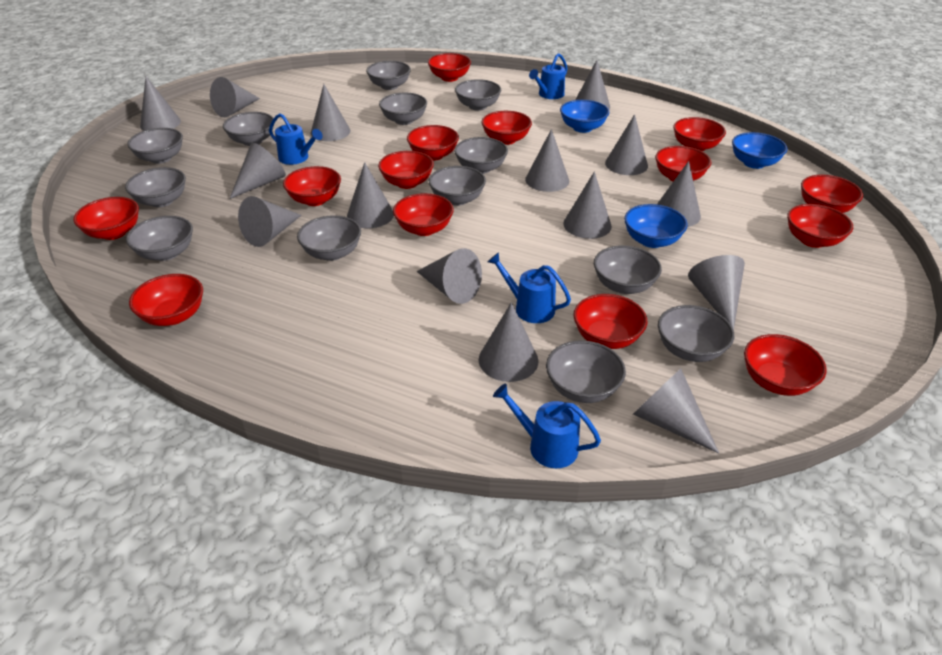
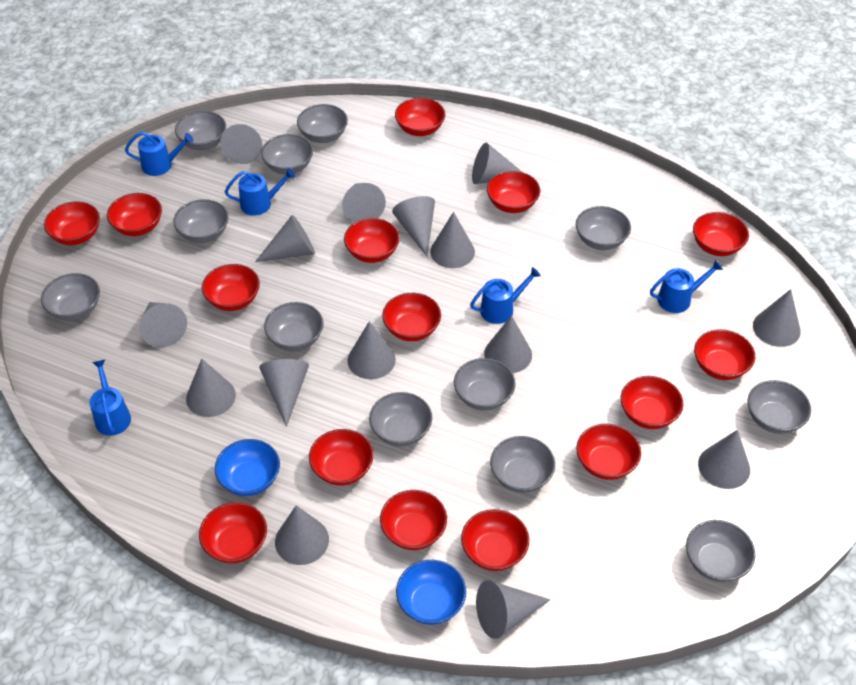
blue bowl: 3 -> 2
blue watering can: 4 -> 5
grey bowl: 13 -> 12
red bowl: 14 -> 15

